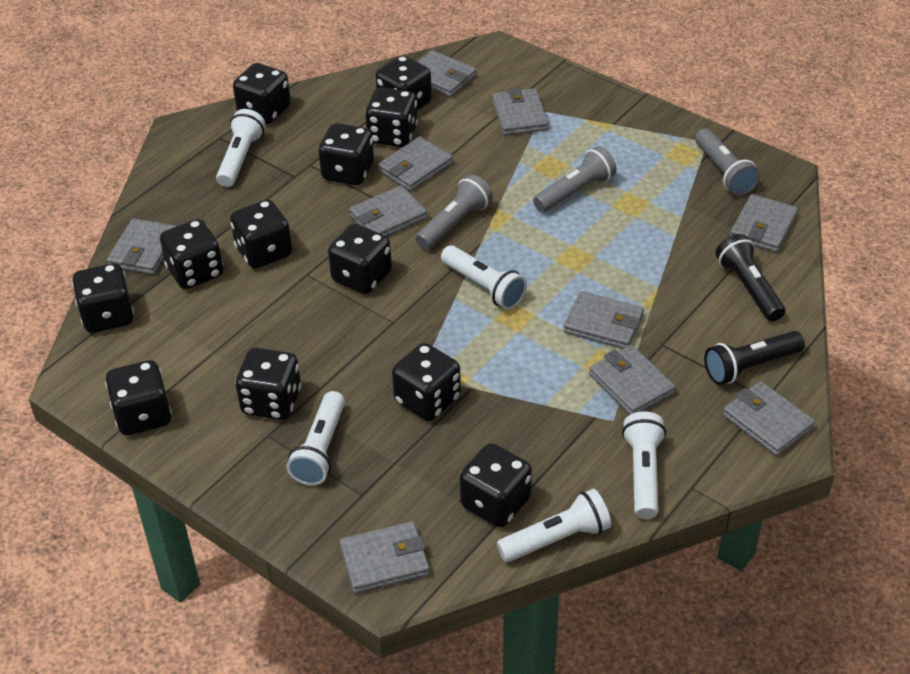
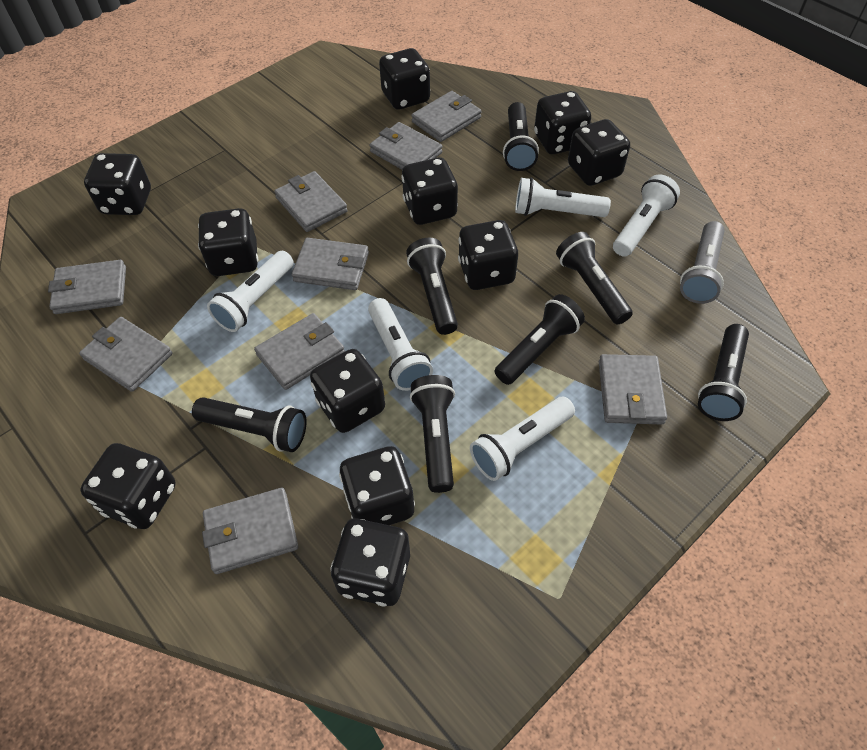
black dice: 12 -> 11
black flashlight: 2 -> 7
grey flashlight: 3 -> 1
grey wallet: 10 -> 9

